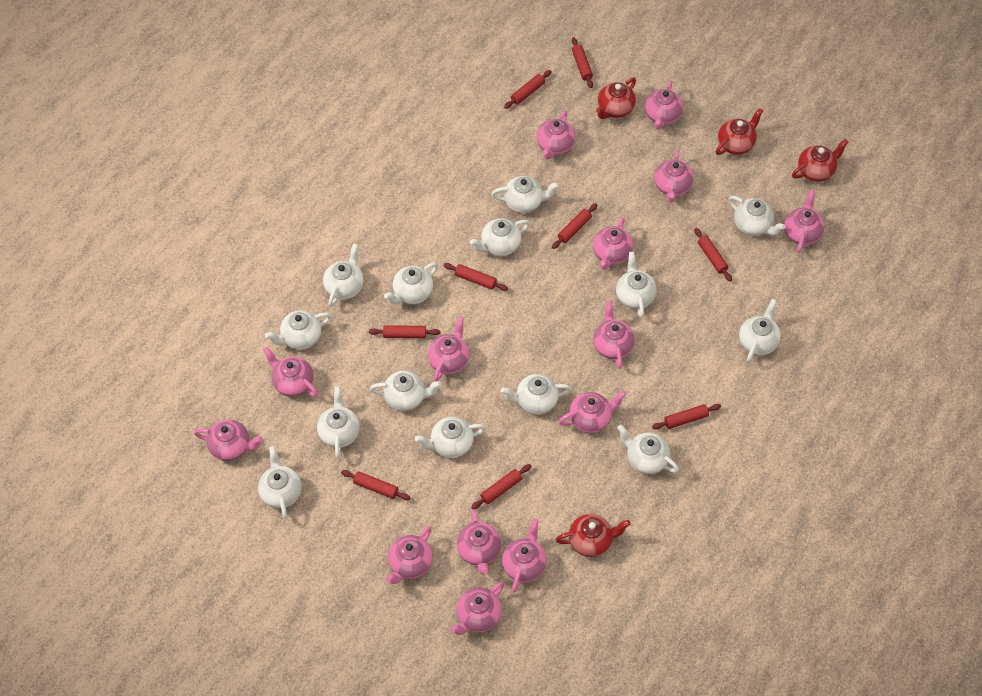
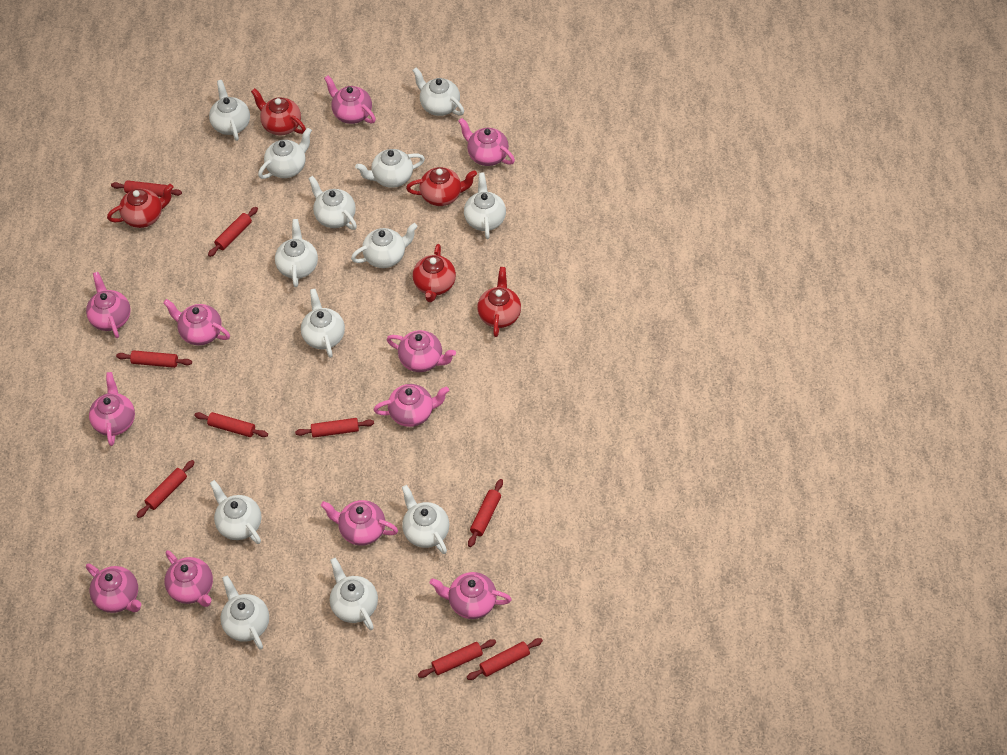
pink teapot: 14 -> 11
red teapot: 4 -> 5
white teapot: 14 -> 13

